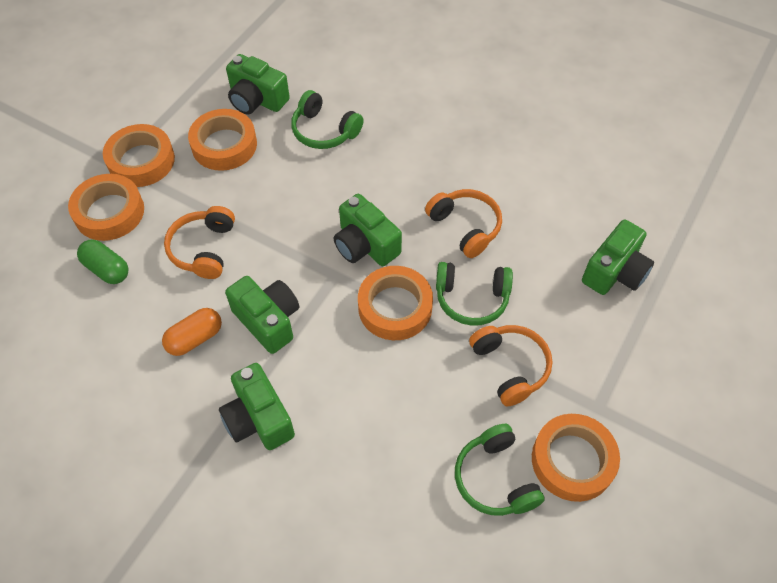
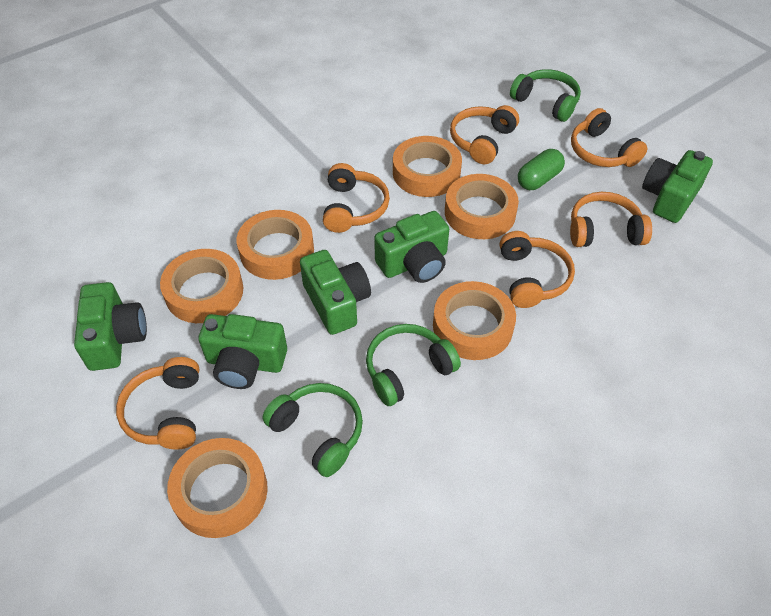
orange capsule: 1 -> 0
orange headphones: 3 -> 6
orange tape: 5 -> 6

